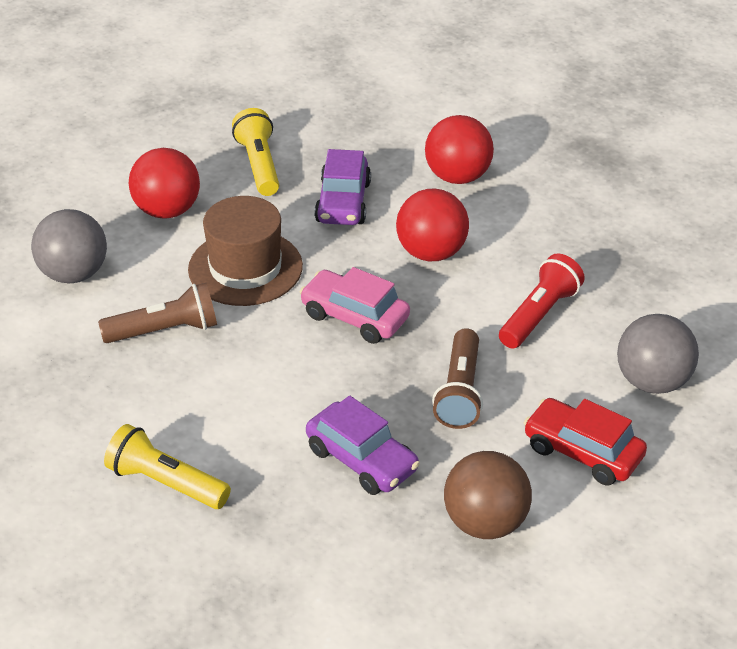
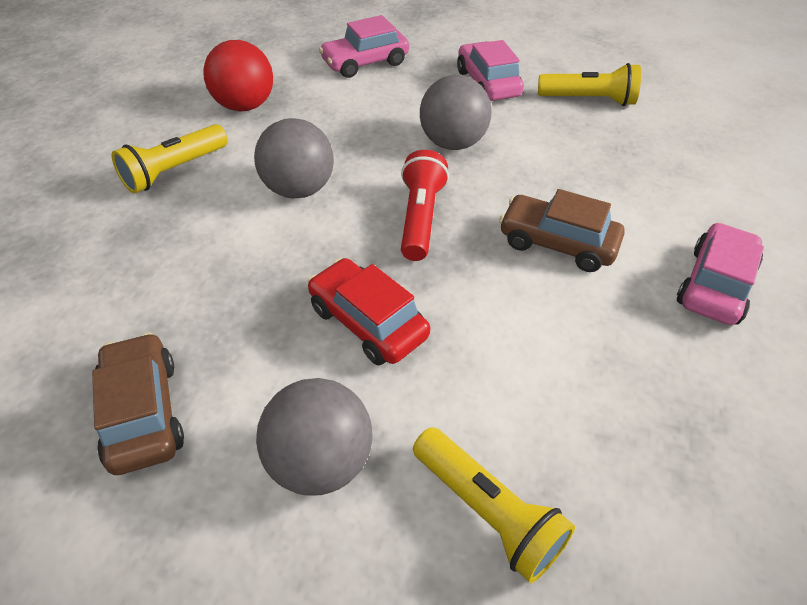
brown ball: 1 -> 0
brown car: 0 -> 2
brown flashlight: 2 -> 0
brown hat: 1 -> 0
grey ball: 2 -> 3
pink car: 1 -> 3
purple car: 2 -> 0
red ball: 3 -> 1
yellow flashlight: 2 -> 3

